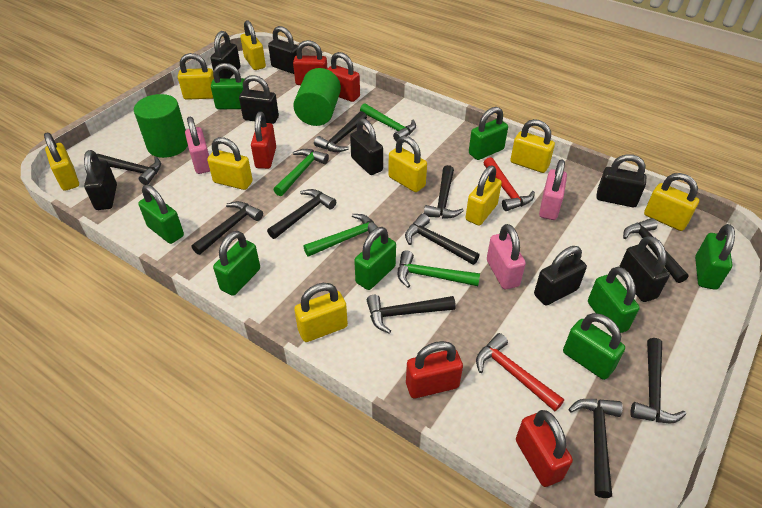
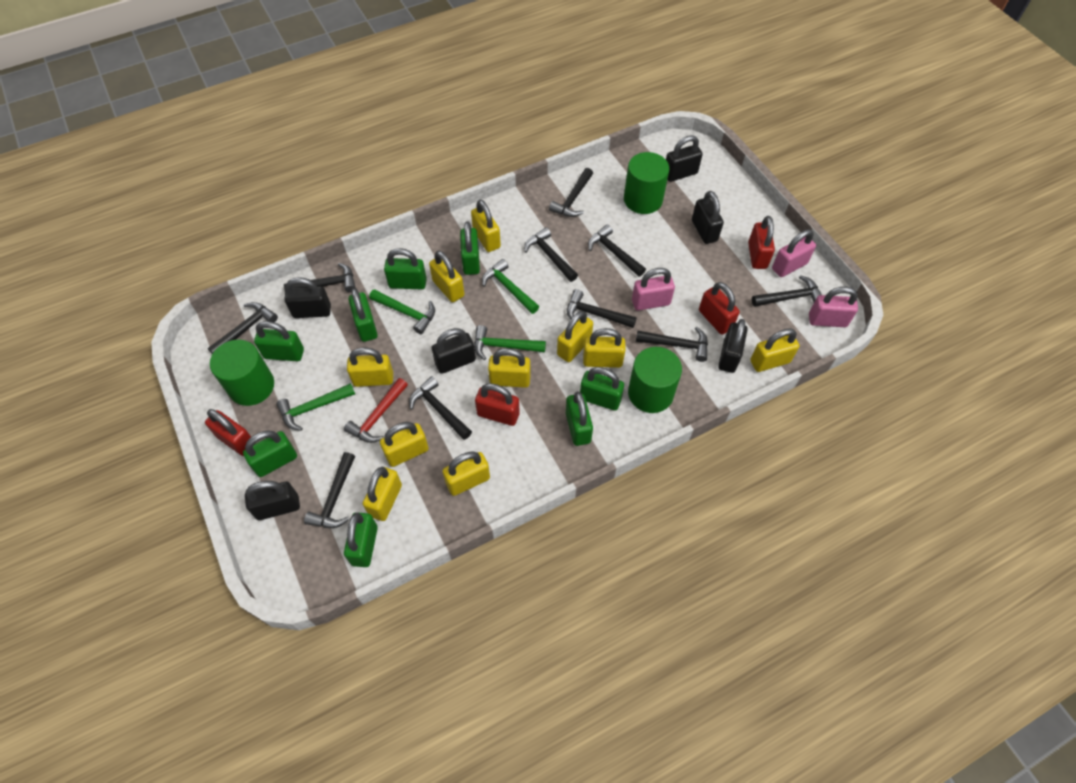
black padlock: 8 -> 6
green cylinder: 2 -> 3
red hammer: 2 -> 1
red padlock: 5 -> 4
yellow padlock: 9 -> 10

